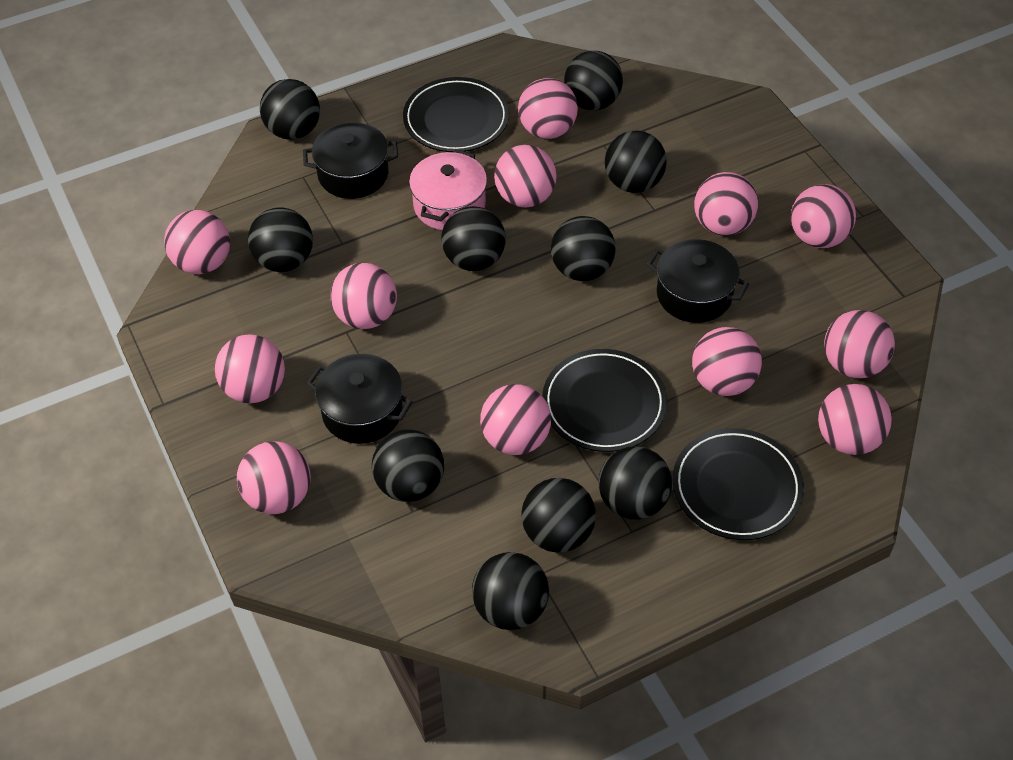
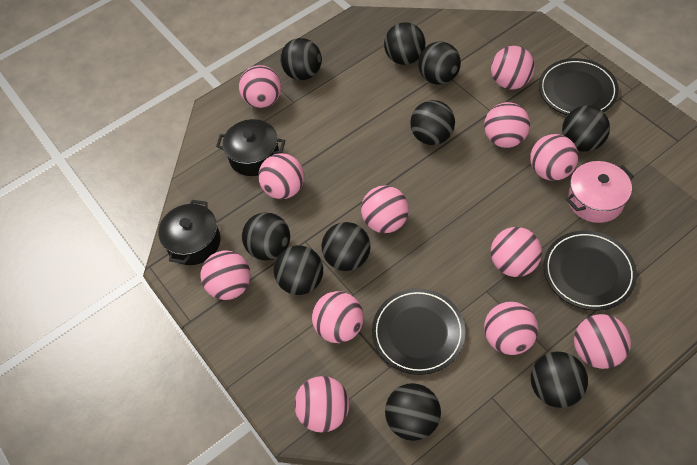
black pot: 3 -> 2

